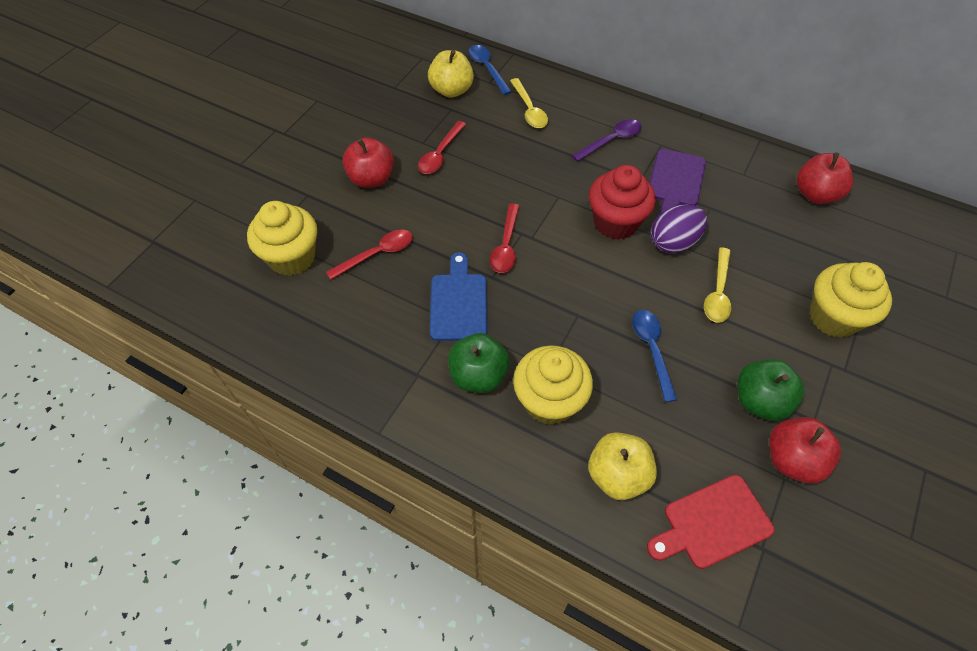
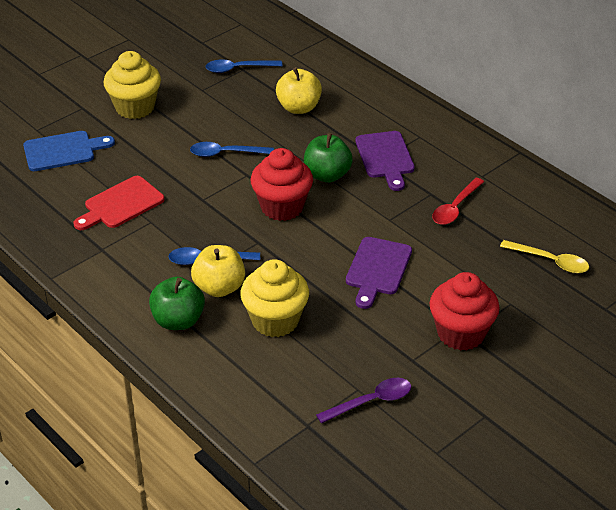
blue spoon: 2 -> 3
purple cutting board: 1 -> 2
purple egg: 1 -> 0
red apple: 3 -> 0
red cupcake: 1 -> 2
red spoon: 3 -> 1
yellow cupcake: 3 -> 2
yellow spoon: 2 -> 1

